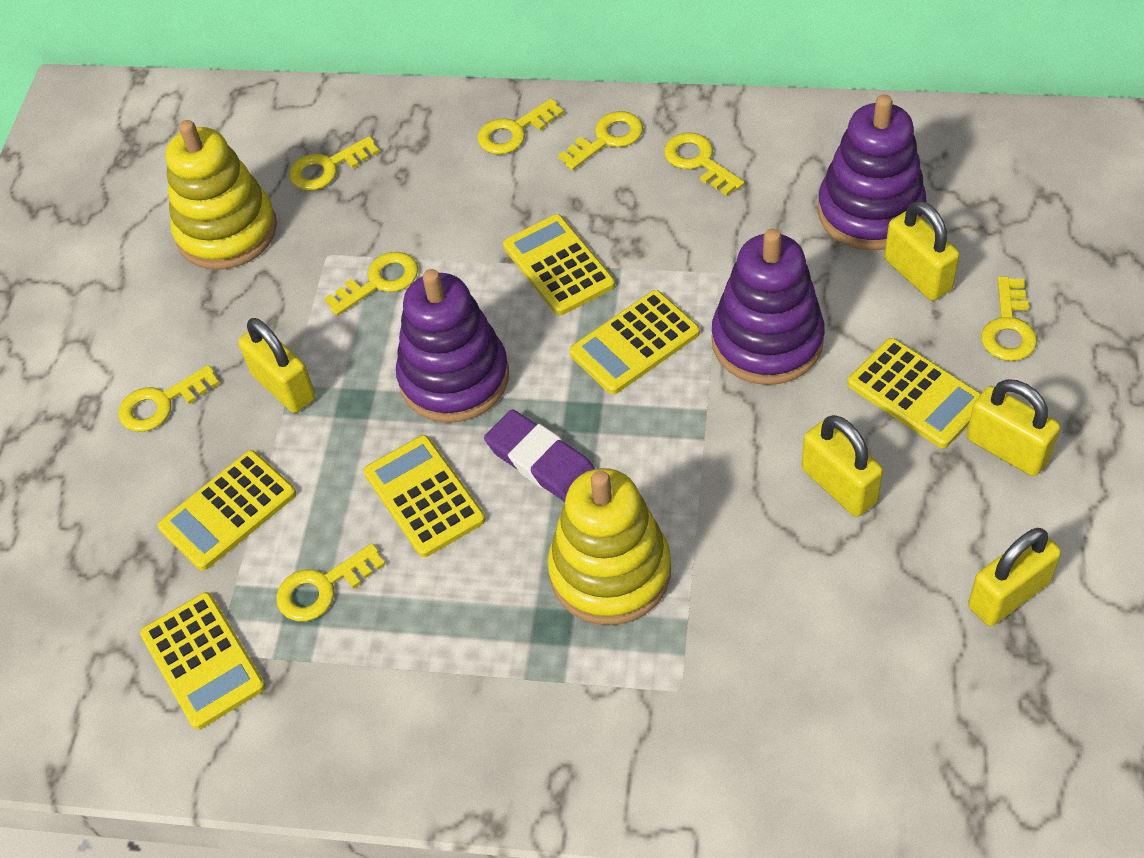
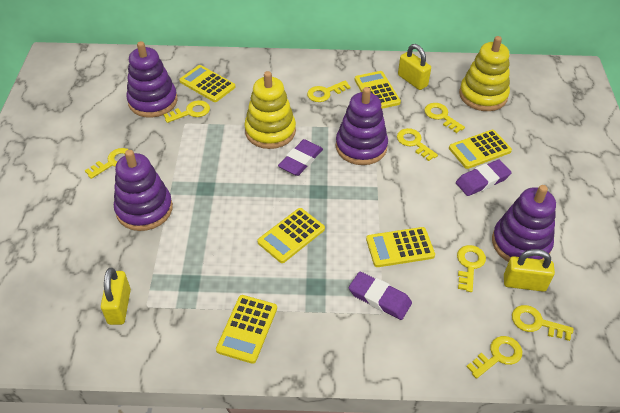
purple eraser: 1 -> 3
purple stacking toy: 3 -> 4
yellow padlock: 5 -> 3

